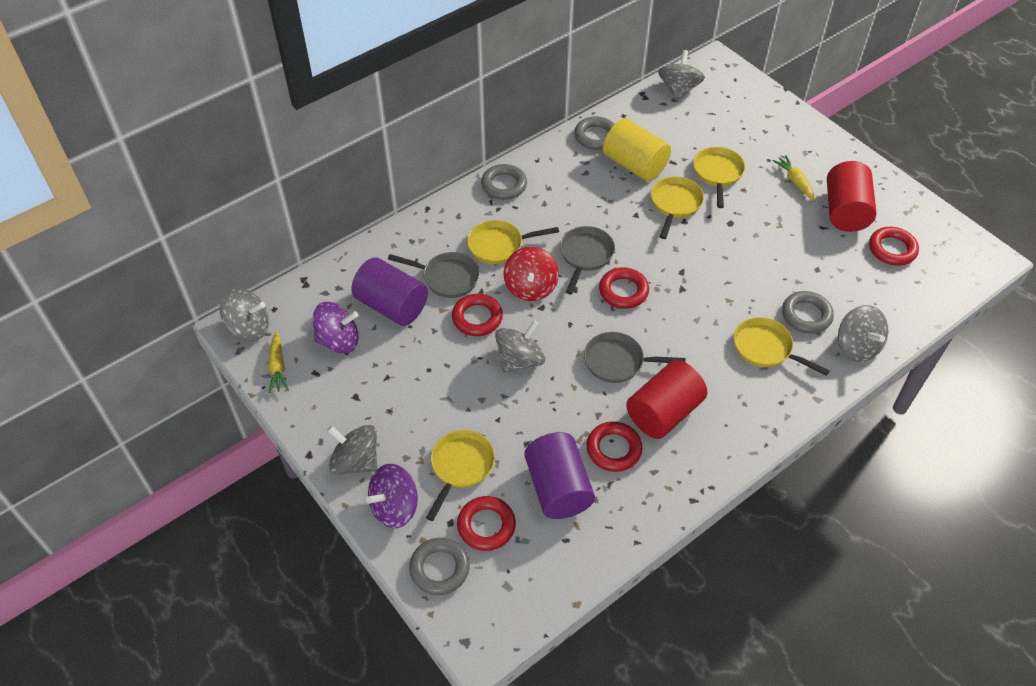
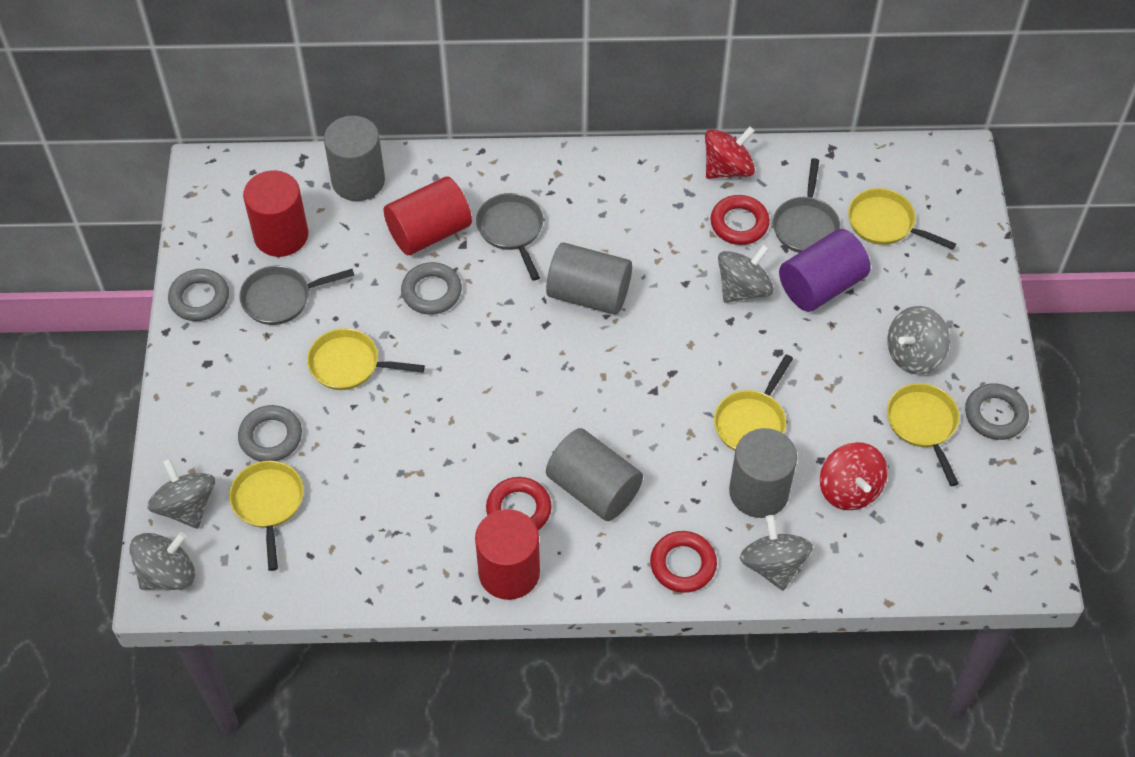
grey cylinder: 0 -> 4
purple cylinder: 2 -> 1
purple spinning top: 2 -> 0
red cylinder: 2 -> 3
red ring: 5 -> 3
red spinning top: 1 -> 2
yellow carrot: 2 -> 0
yellow cylinder: 1 -> 0

